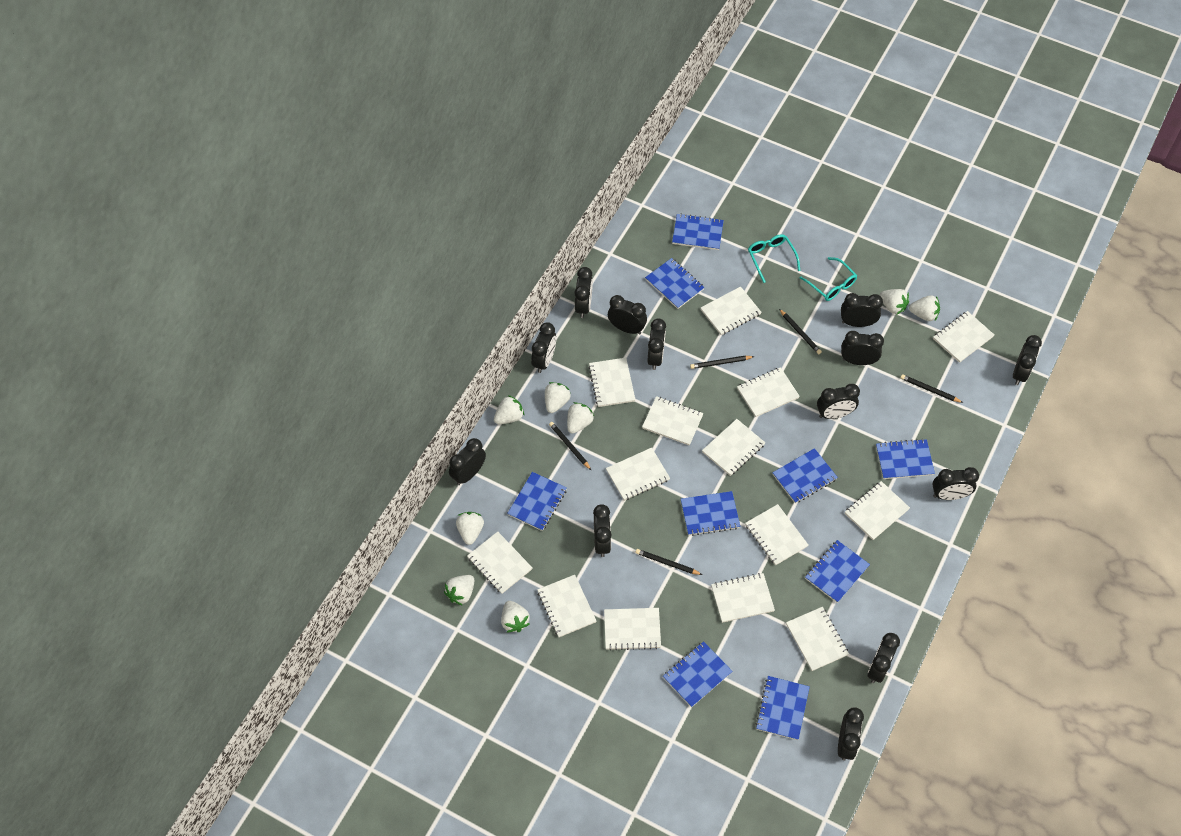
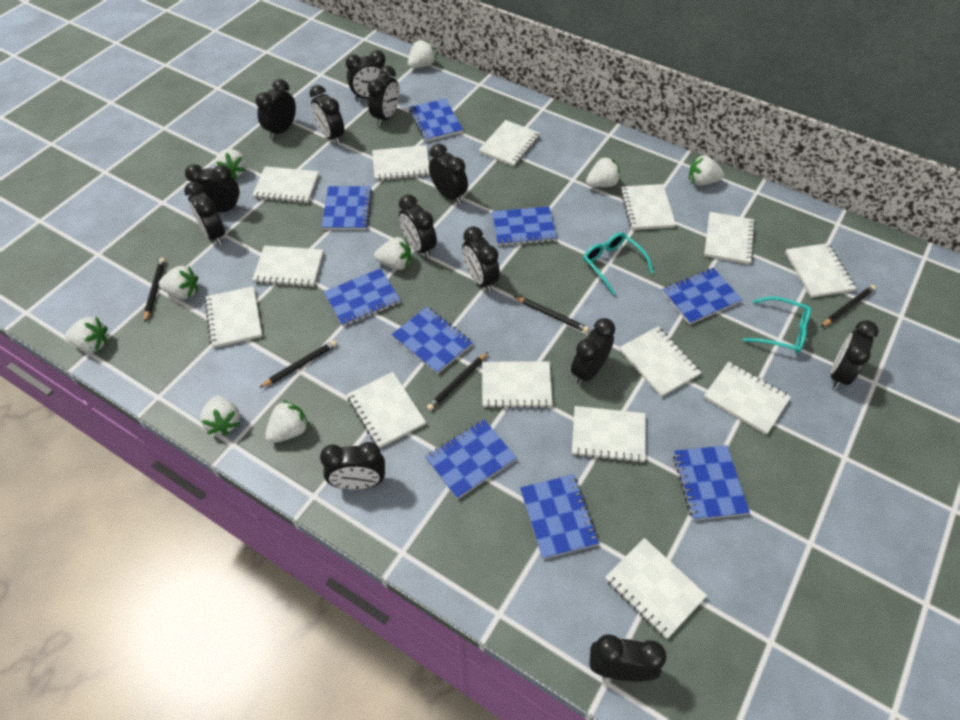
white strawberry: 8 -> 9

